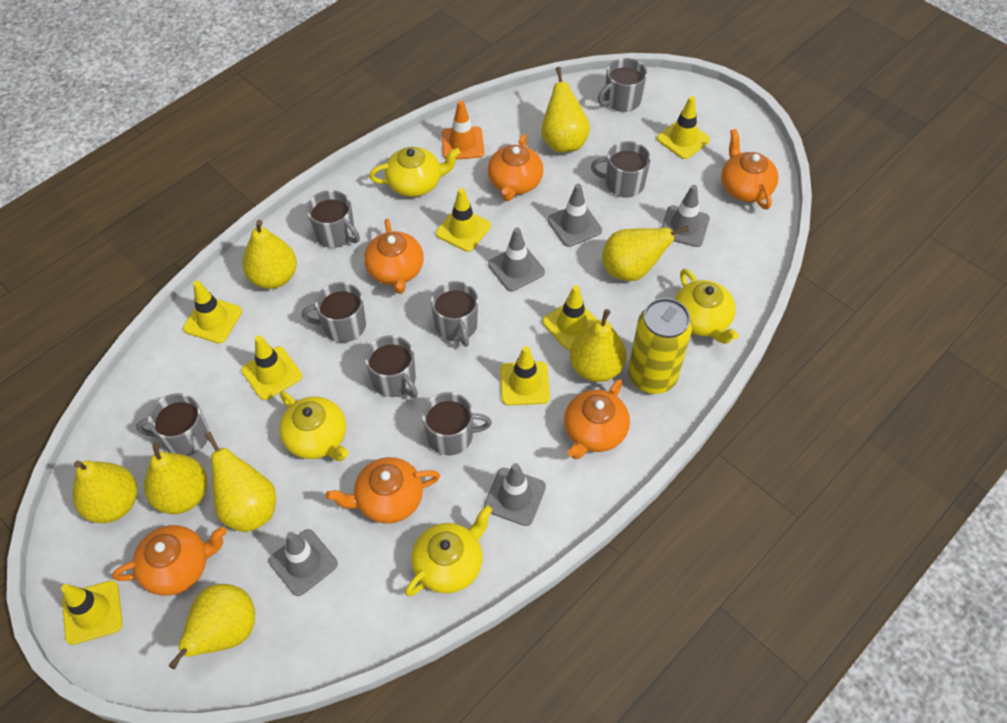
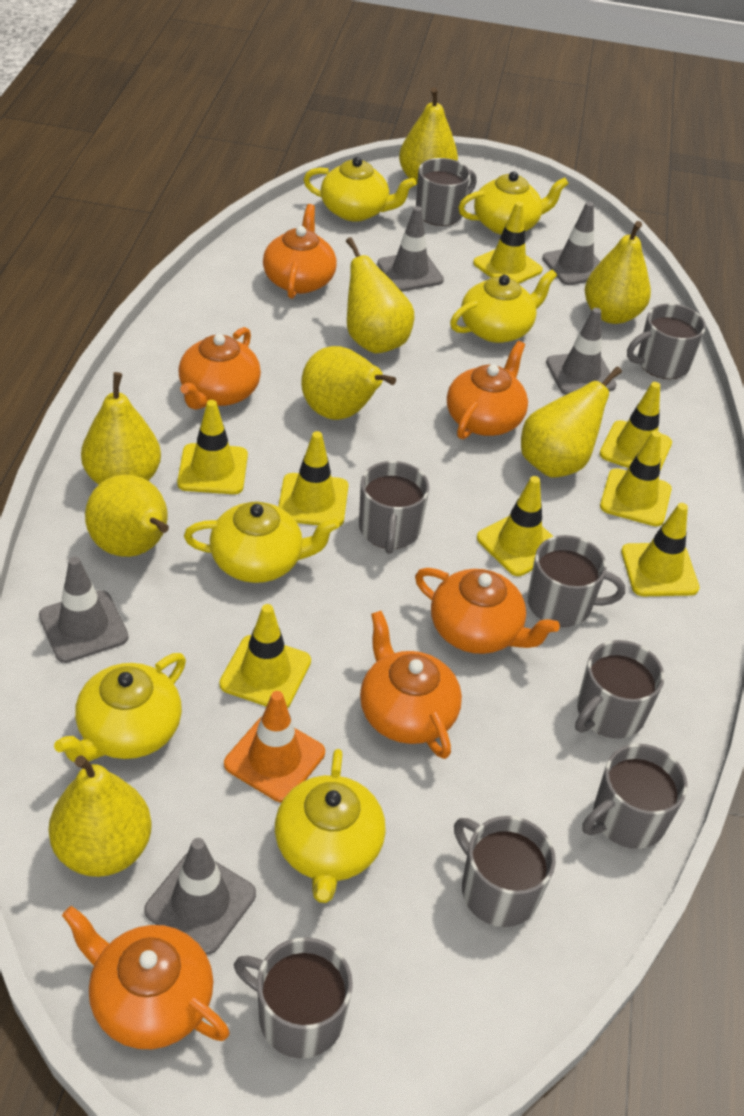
yellow can: 1 -> 0
yellow teapot: 4 -> 6
yellow traffic cone: 7 -> 8

